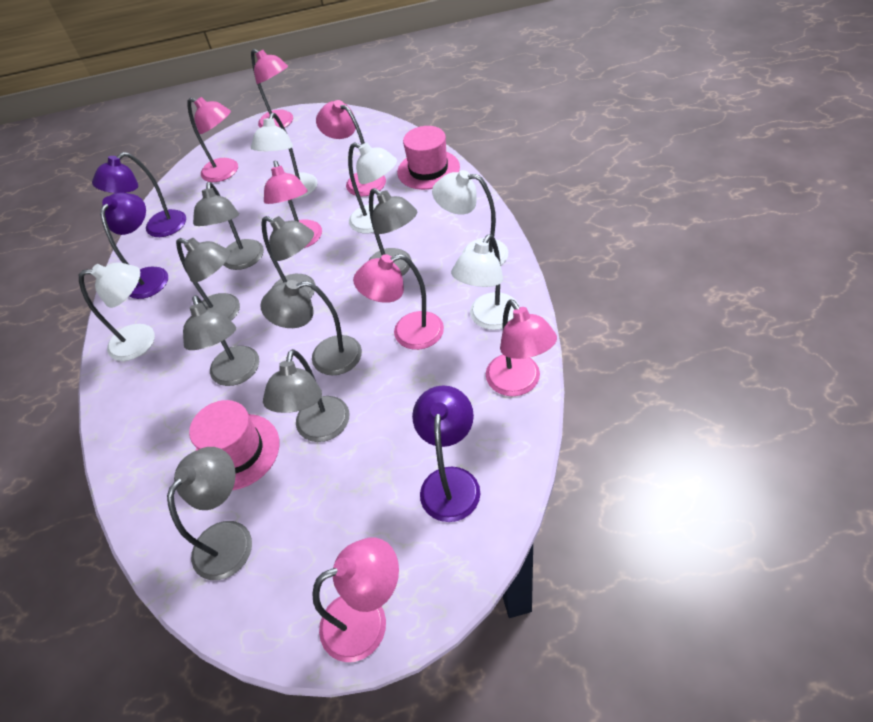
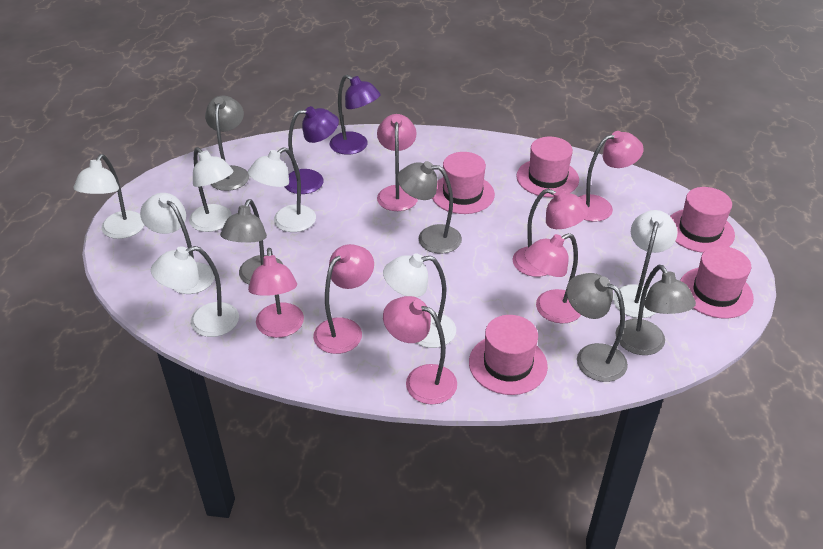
grey lamp: 8 -> 5
pink hat: 2 -> 5
purple lamp: 3 -> 2
white lamp: 5 -> 7

